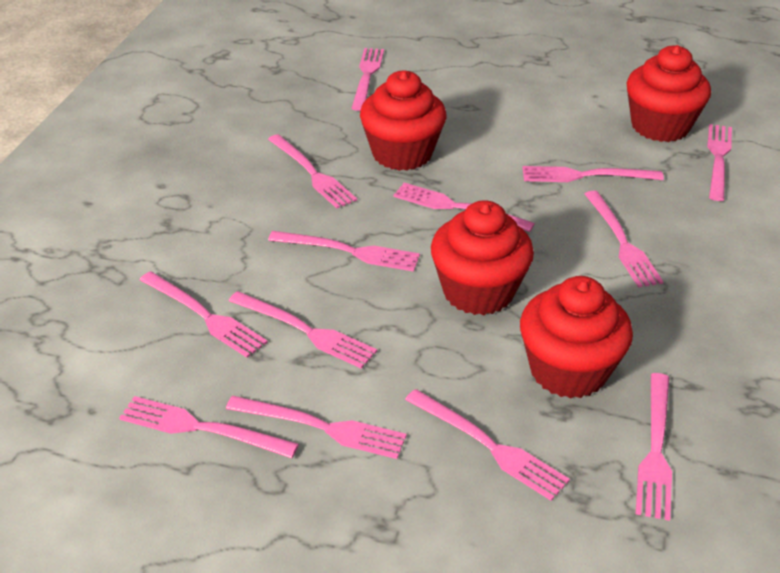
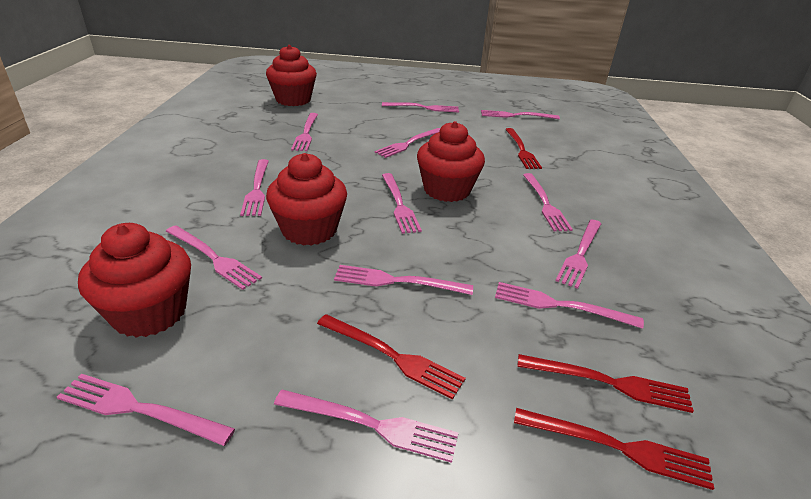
red fork: 0 -> 4

